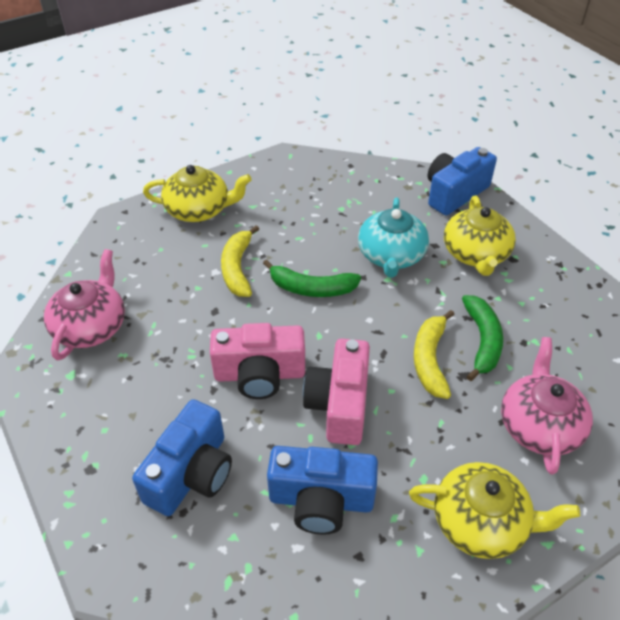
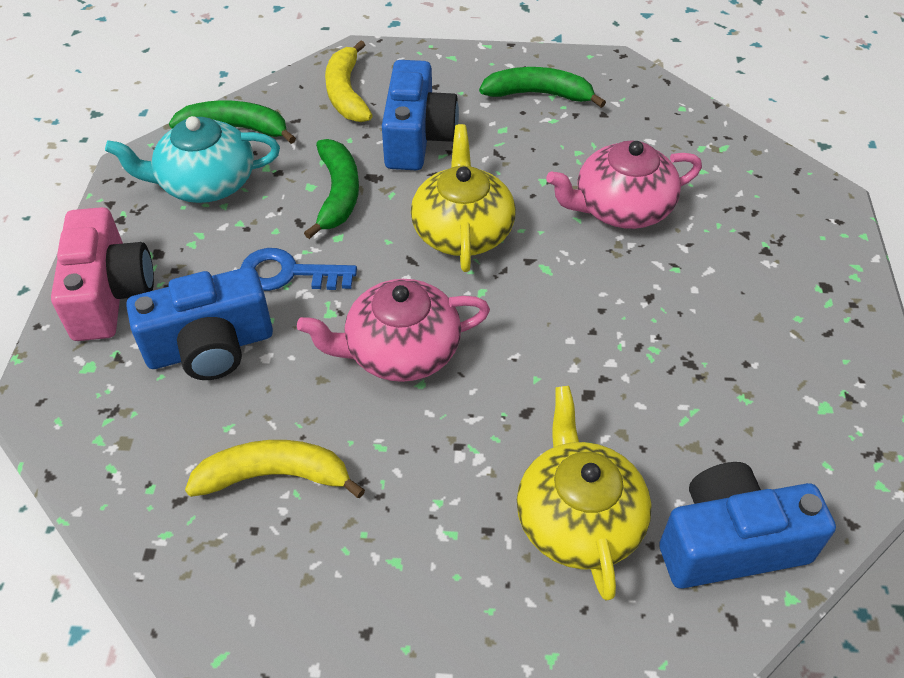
blue key: 0 -> 1
green banana: 2 -> 3
pink camera: 2 -> 1
yellow teapot: 3 -> 2

